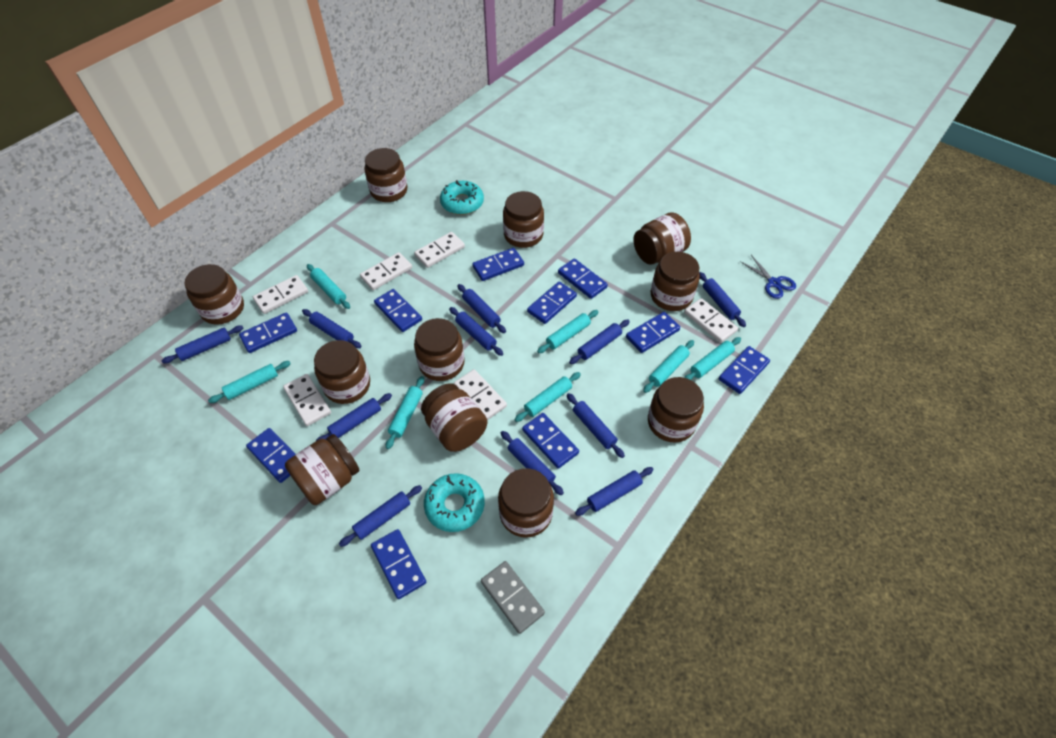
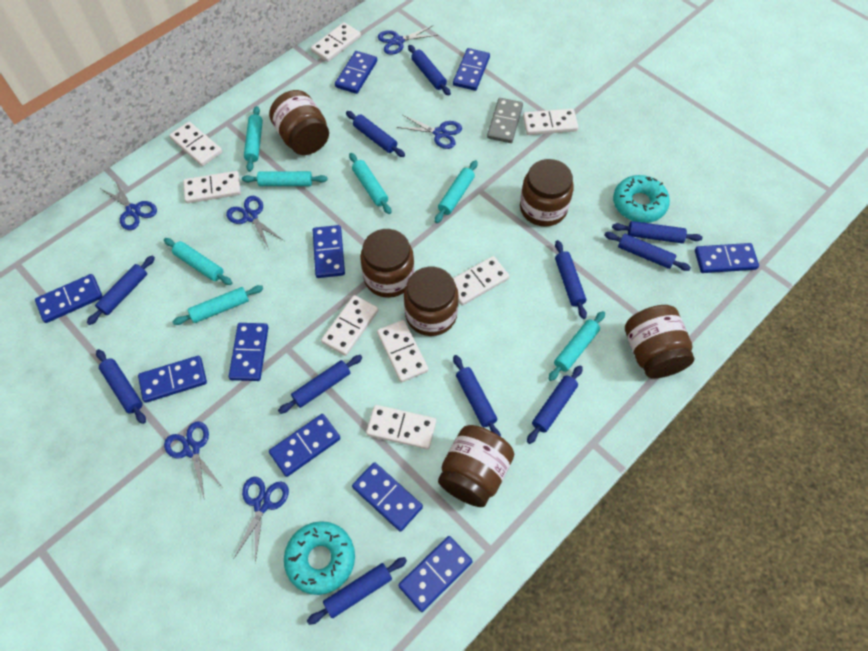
blue scissors: 1 -> 6
brown jar: 11 -> 6
white domino: 6 -> 8

